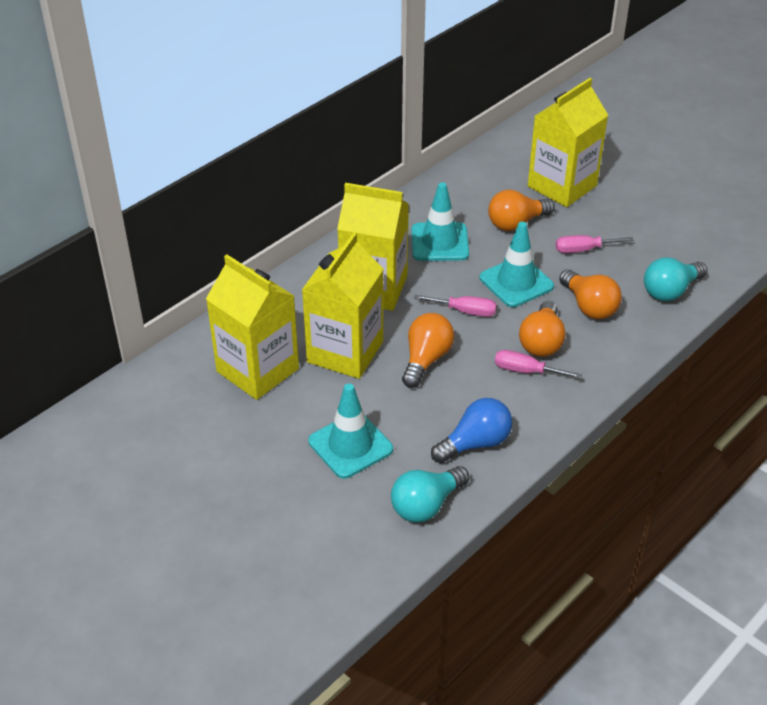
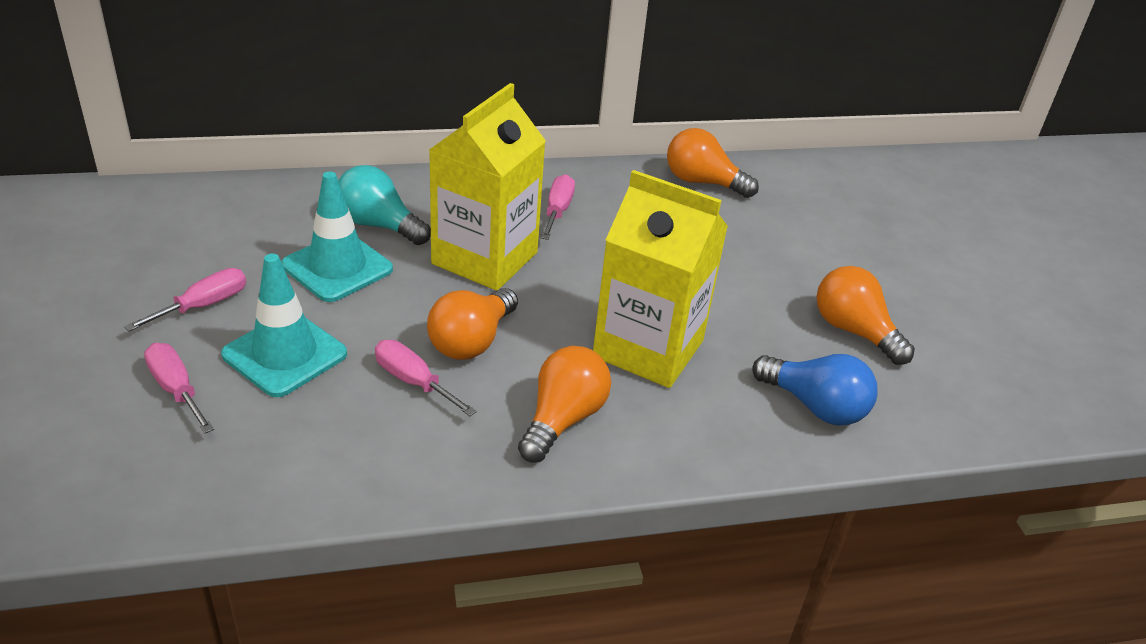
pink screwdriver: 3 -> 4
turquoise light bulb: 2 -> 1
turquoise traffic cone: 3 -> 2
yellow carton: 4 -> 2

